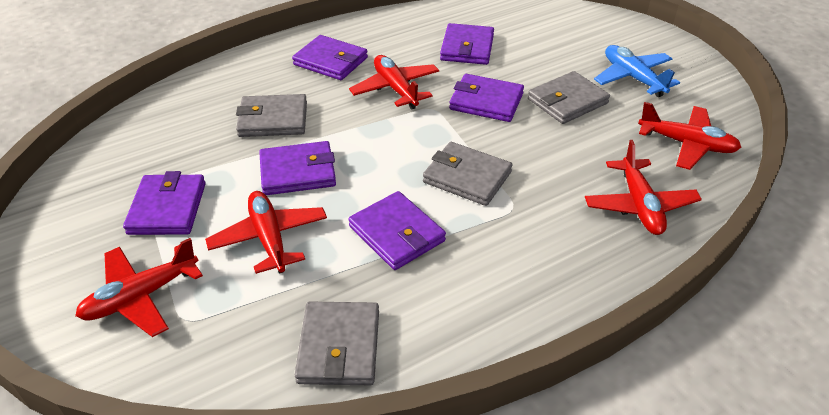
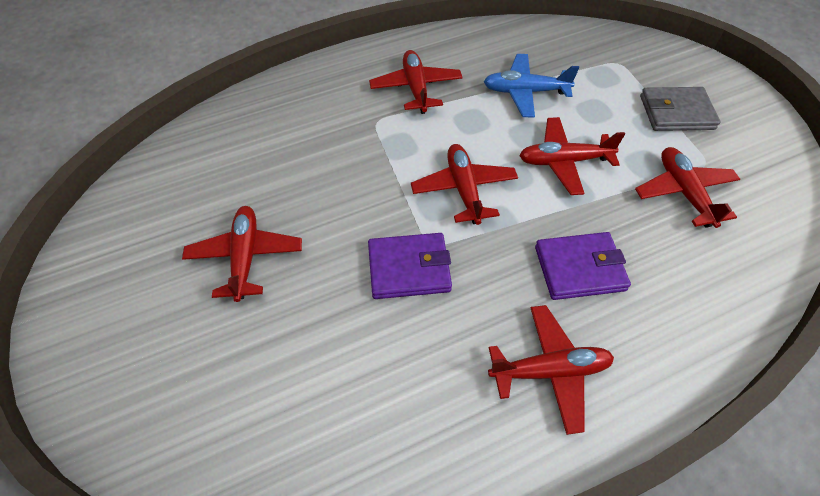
grey wallet: 4 -> 1
purple wallet: 6 -> 2
red plane: 5 -> 6

